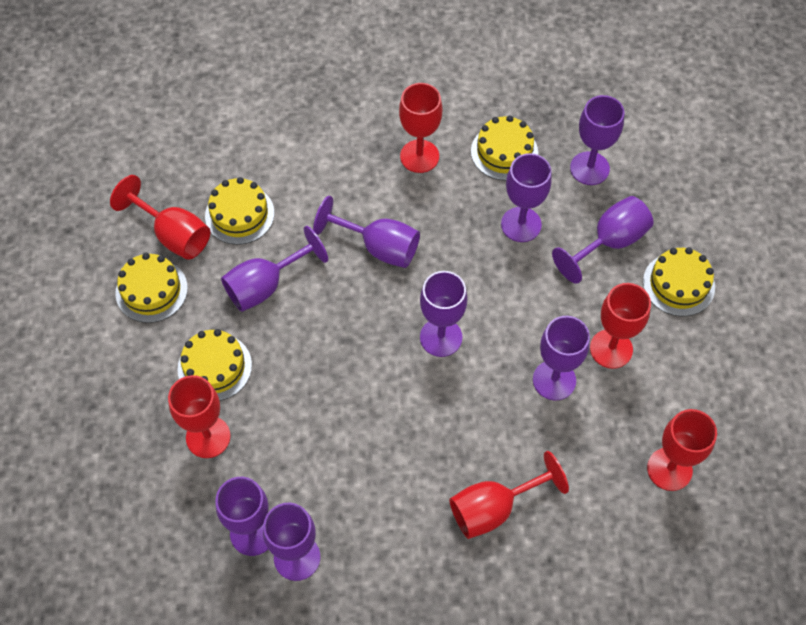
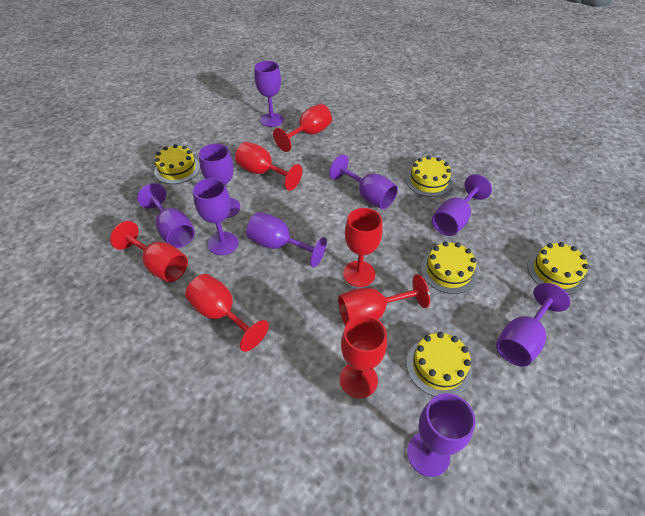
red goblet: 6 -> 7

